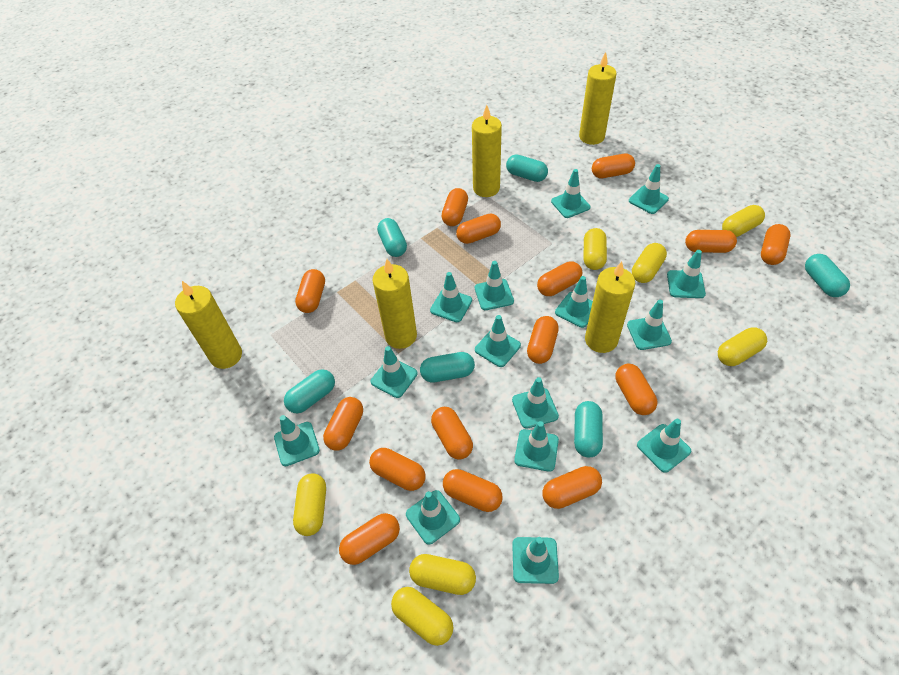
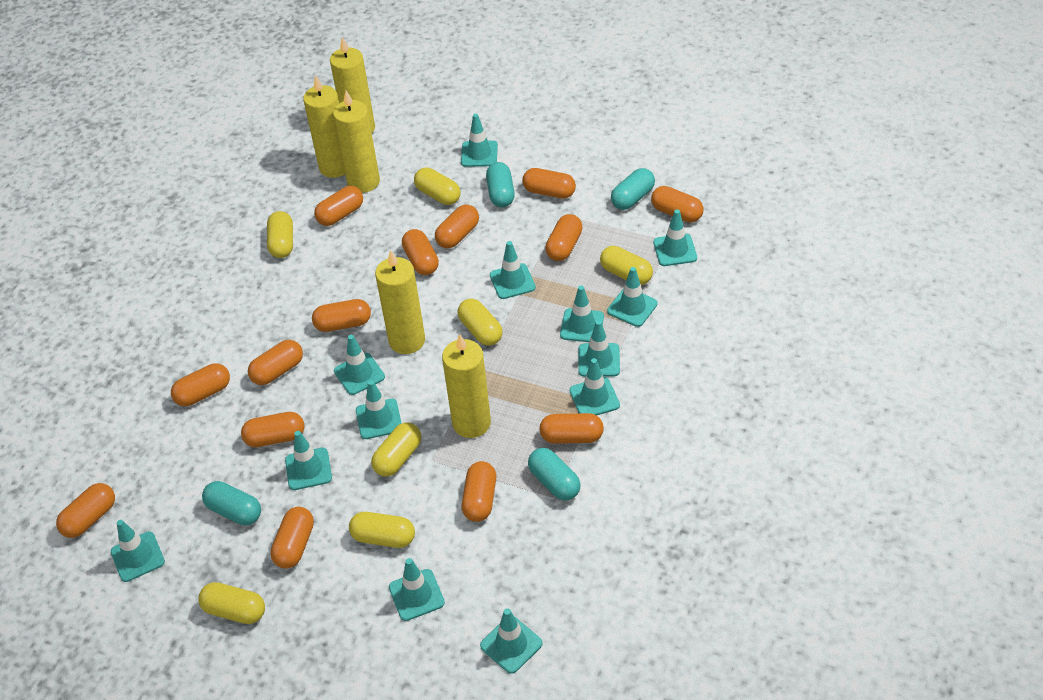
orange capsule: 15 -> 14
turquoise capsule: 6 -> 4
turquoise traffic cone: 15 -> 13

